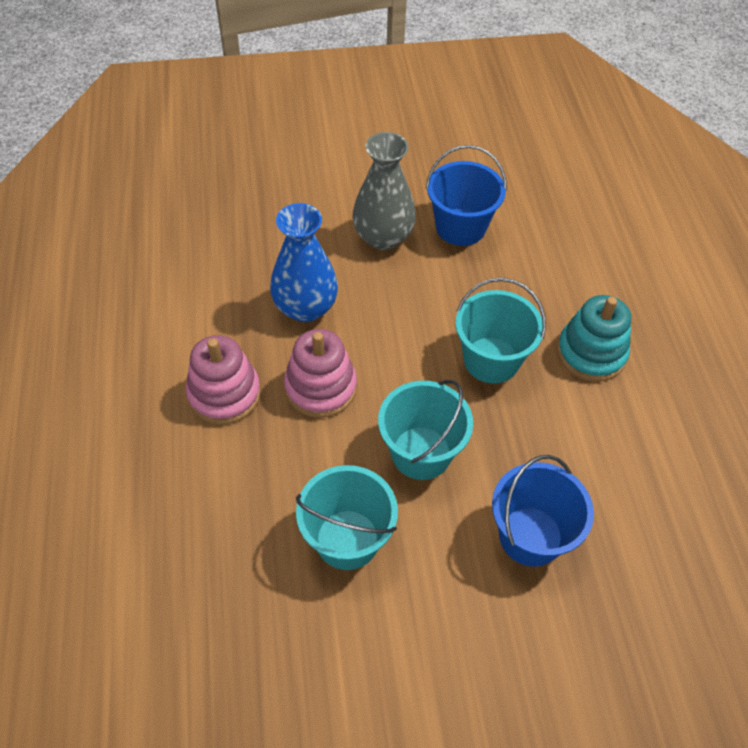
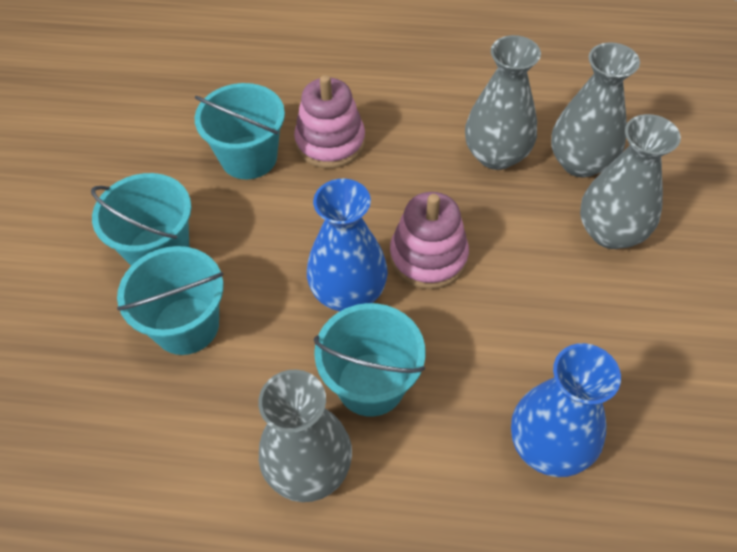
blue bucket: 2 -> 0
blue vase: 1 -> 2
grey vase: 1 -> 4
turquoise bucket: 3 -> 4
turquoise stacking toy: 1 -> 0

